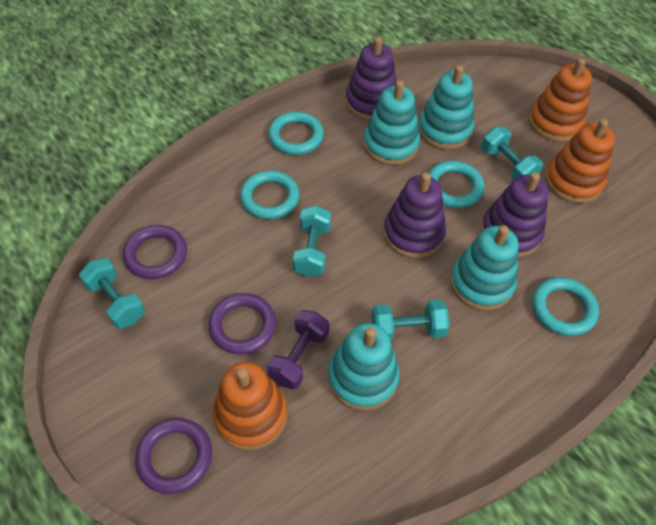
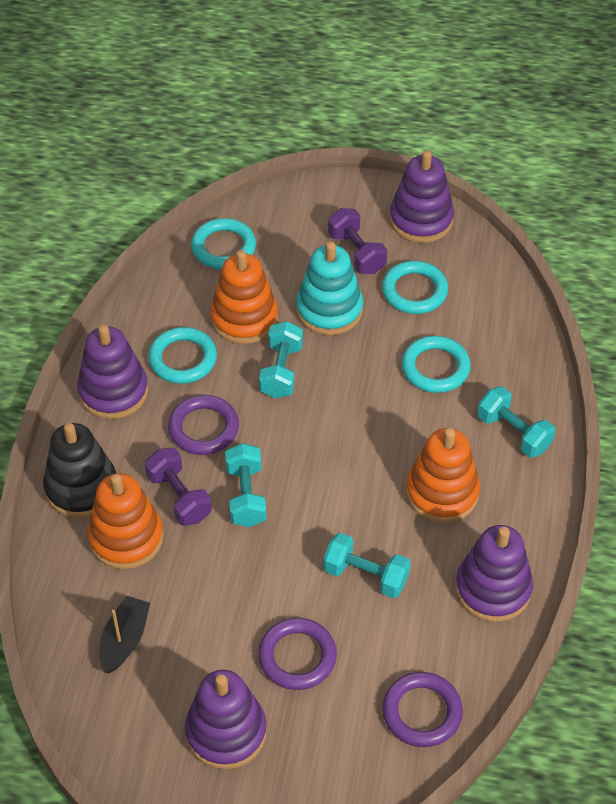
black boat: 0 -> 1
black stacking toy: 0 -> 1
purple dumbbell: 1 -> 2
purple stacking toy: 3 -> 4
turquoise stacking toy: 4 -> 1

